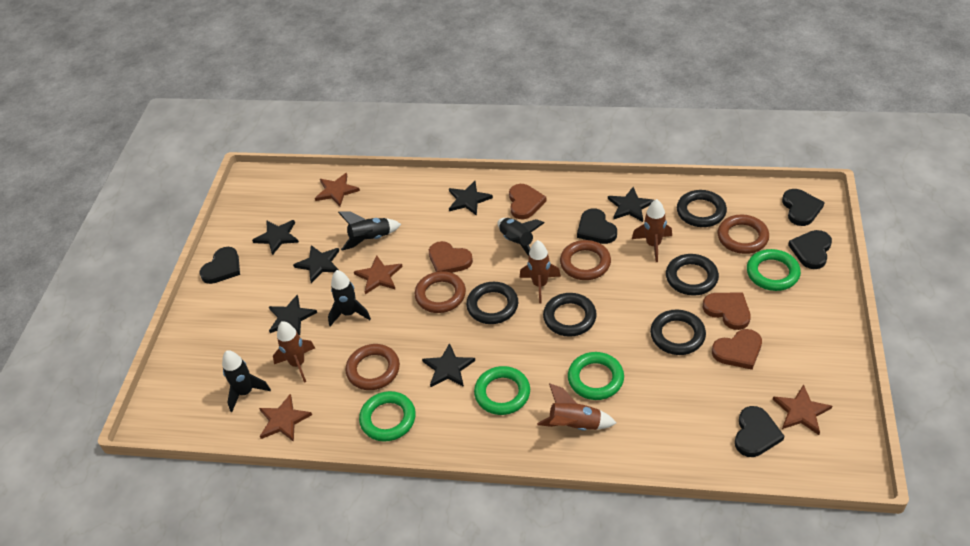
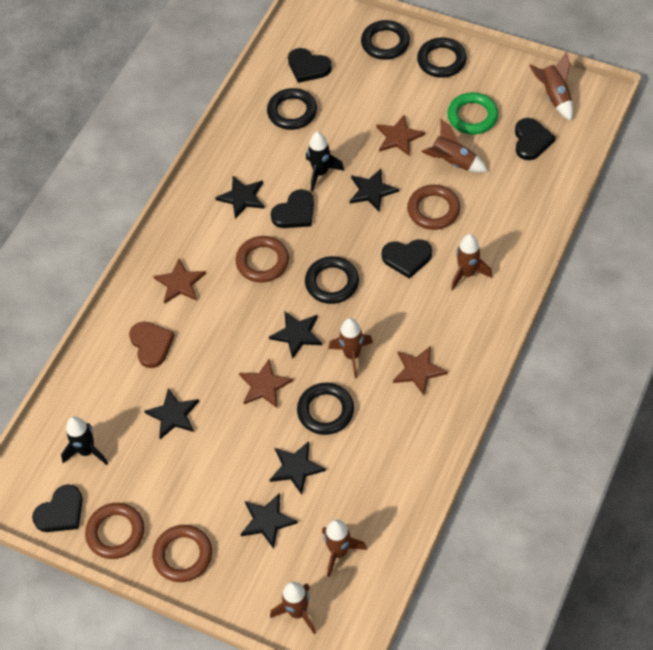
black rocket: 4 -> 2
brown heart: 4 -> 1
brown rocket: 4 -> 6
green ring: 4 -> 1

